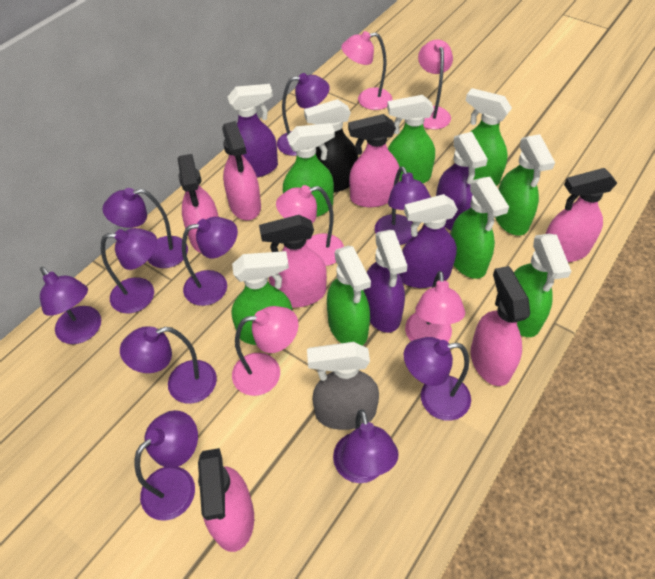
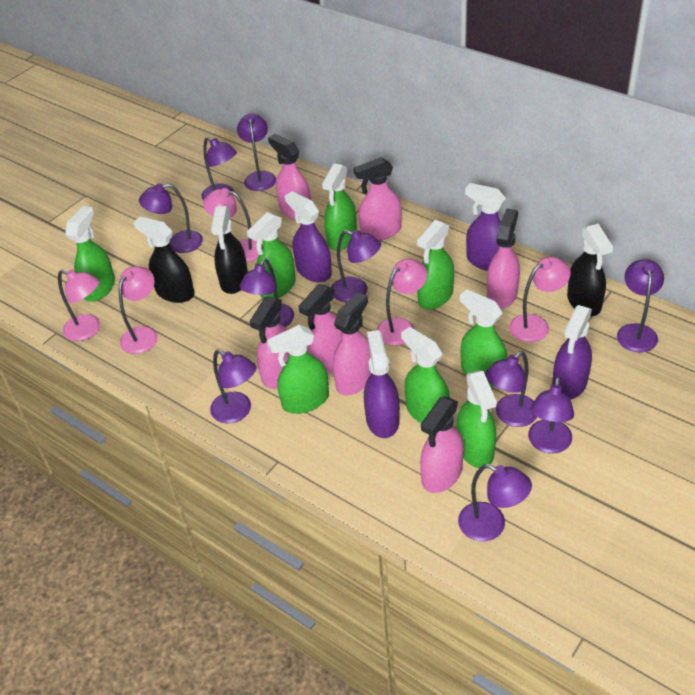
black spray bottle: 1 -> 3
grey spray bottle: 1 -> 0

